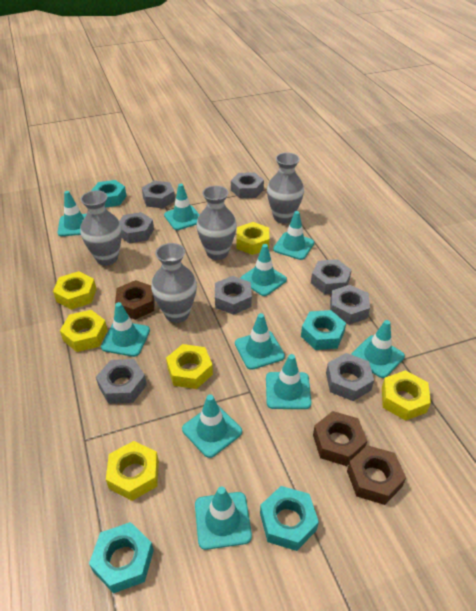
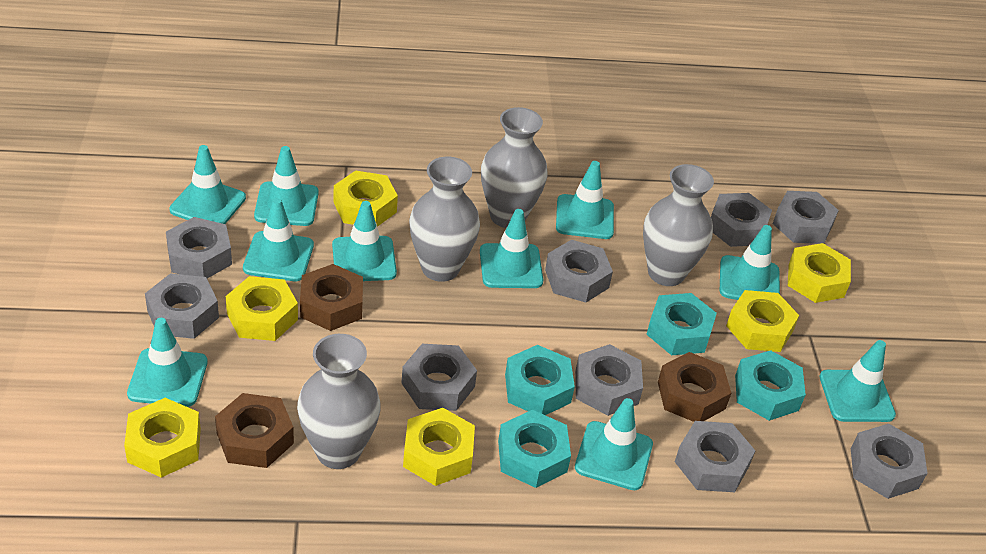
grey nut: 8 -> 9

